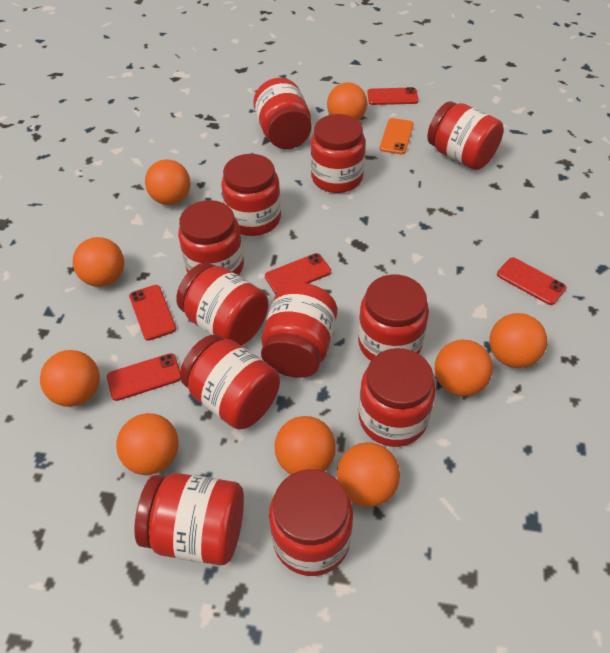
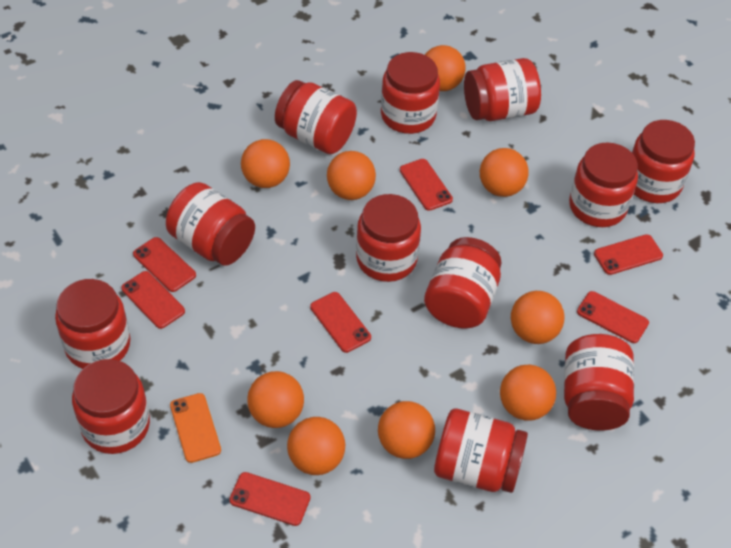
red phone: 5 -> 7

